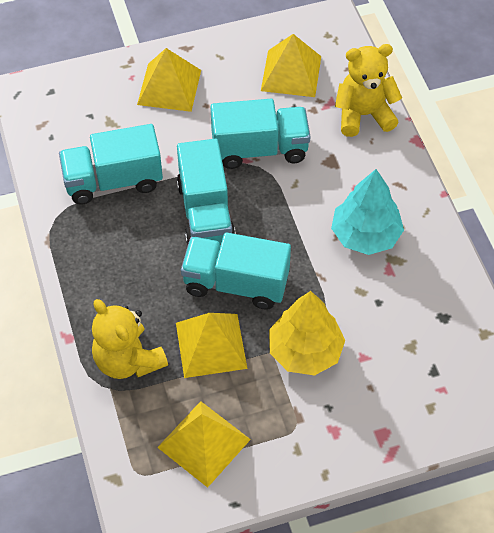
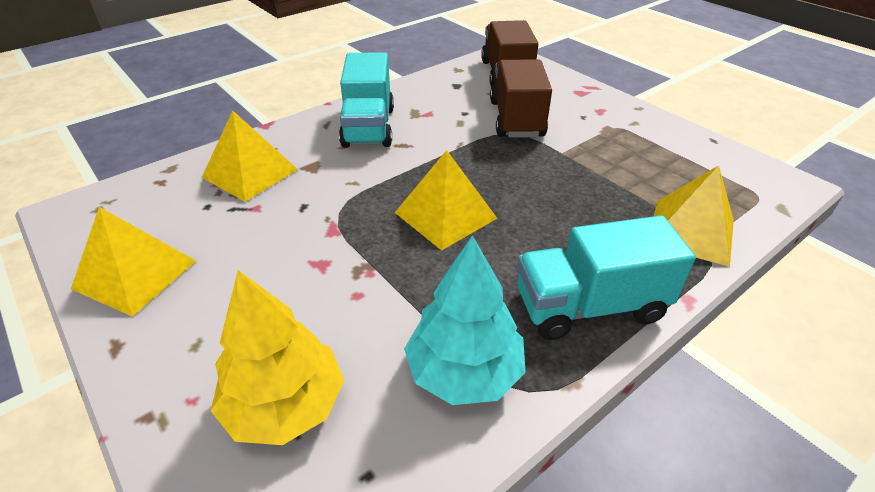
brown truck: 0 -> 2
turquoise truck: 4 -> 2
yellow teddy bear: 2 -> 0

